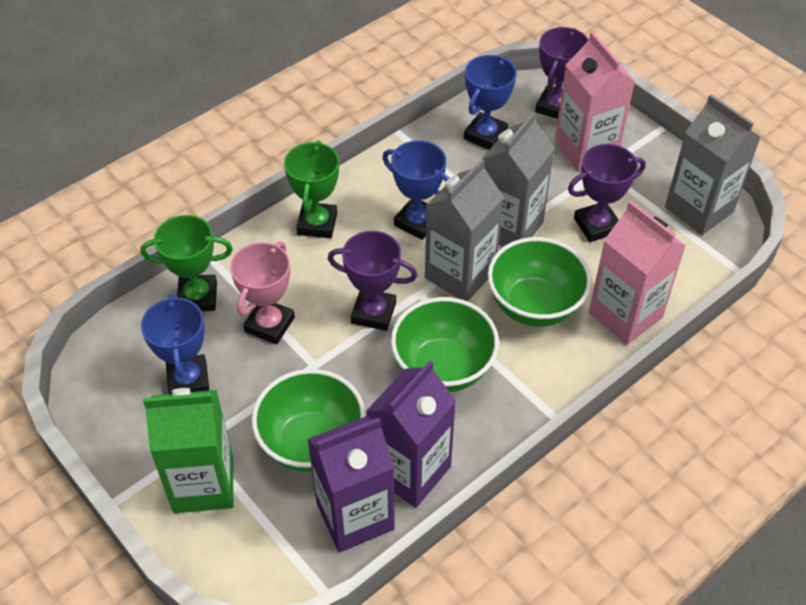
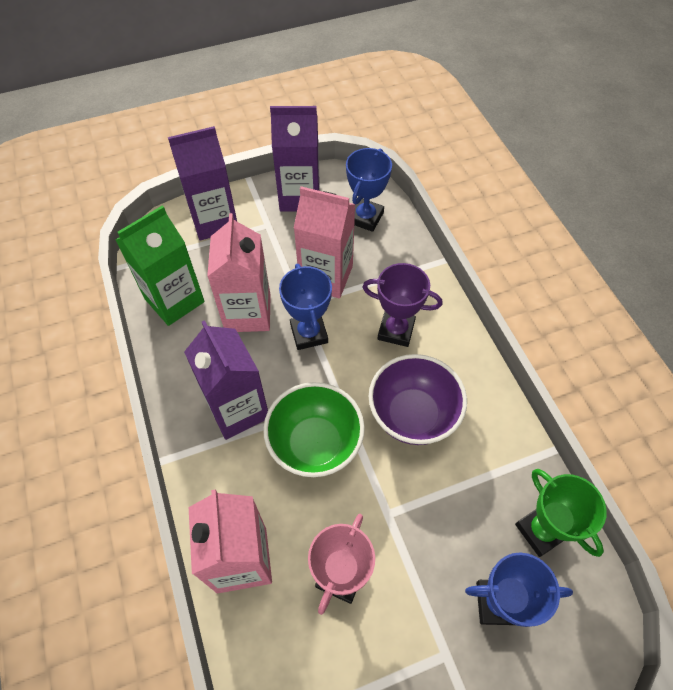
green bowl: 3 -> 1
green trophy: 2 -> 1
grey carton: 3 -> 0
pink carton: 2 -> 3
purple bowl: 0 -> 1
purple carton: 2 -> 3
purple trophy: 3 -> 1

